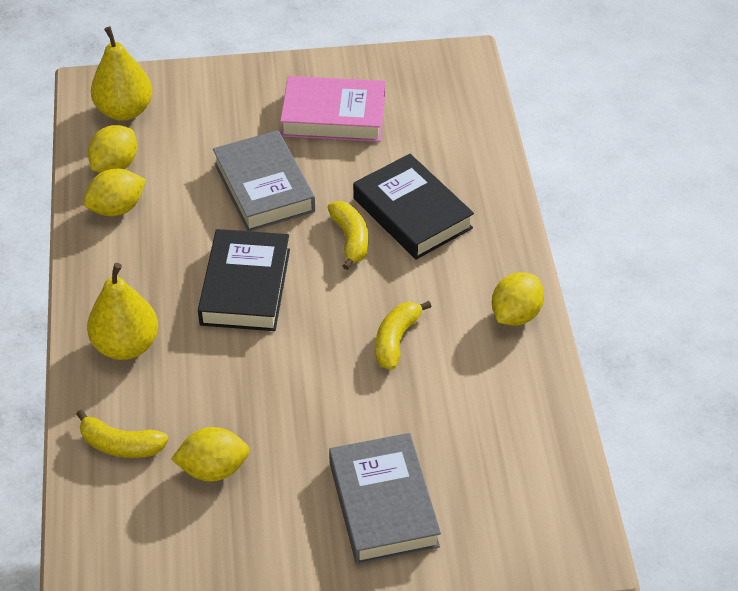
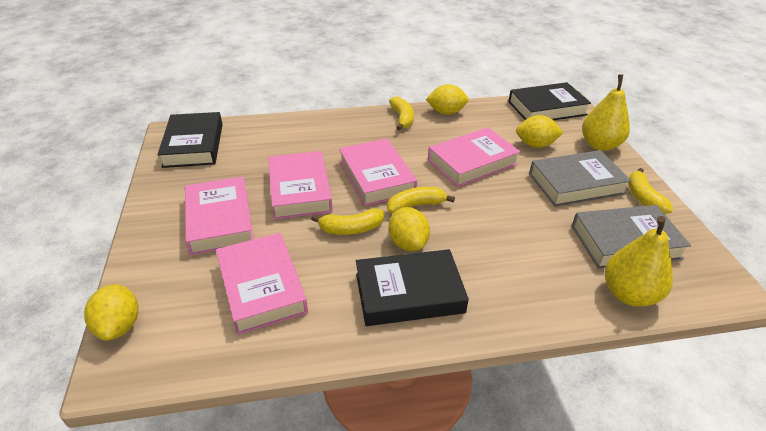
black book: 2 -> 3
pink book: 1 -> 5
yellow banana: 3 -> 4

